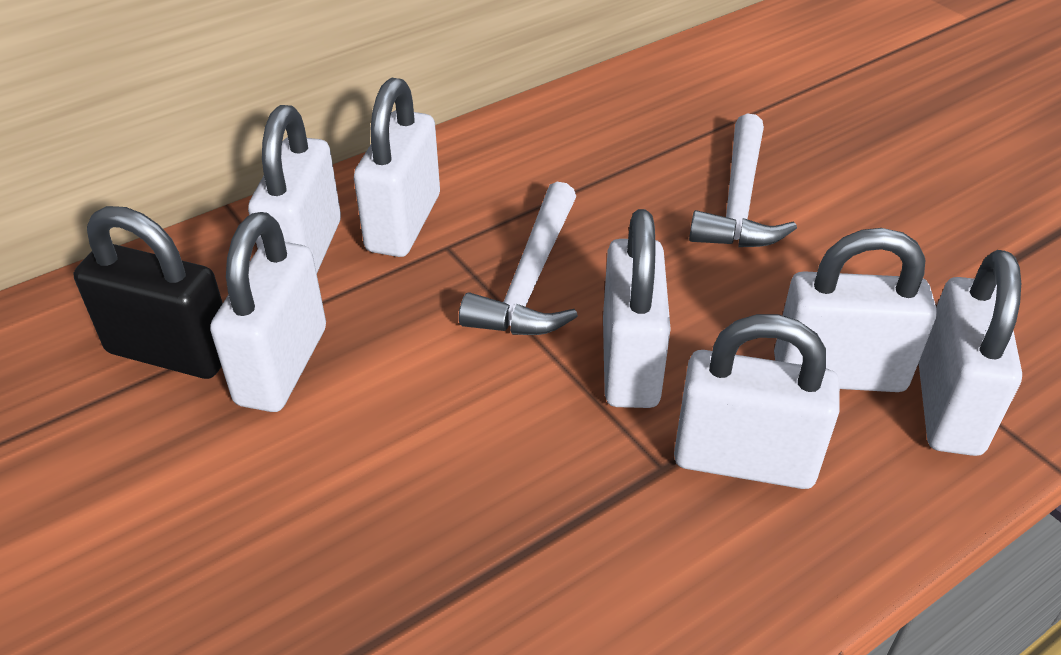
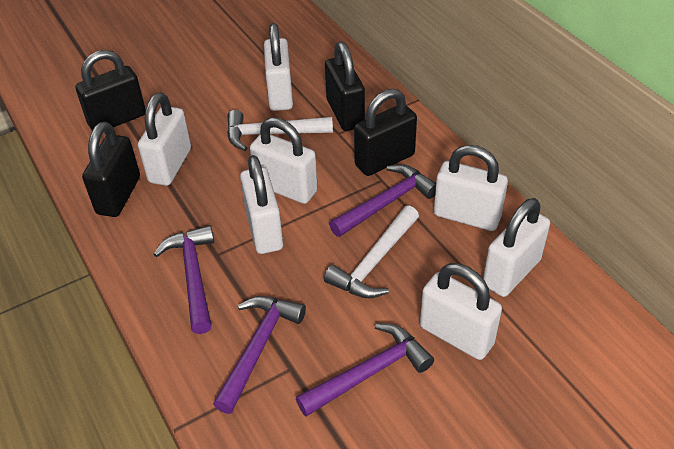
black padlock: 1 -> 4
purple hammer: 0 -> 4

